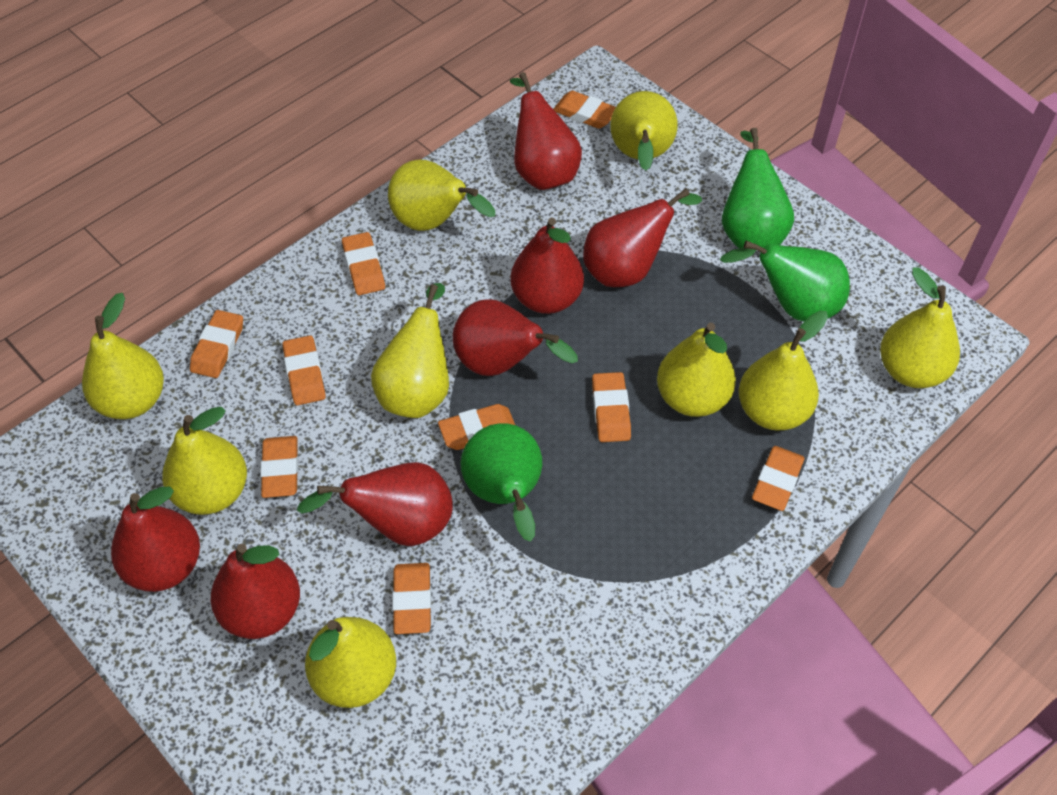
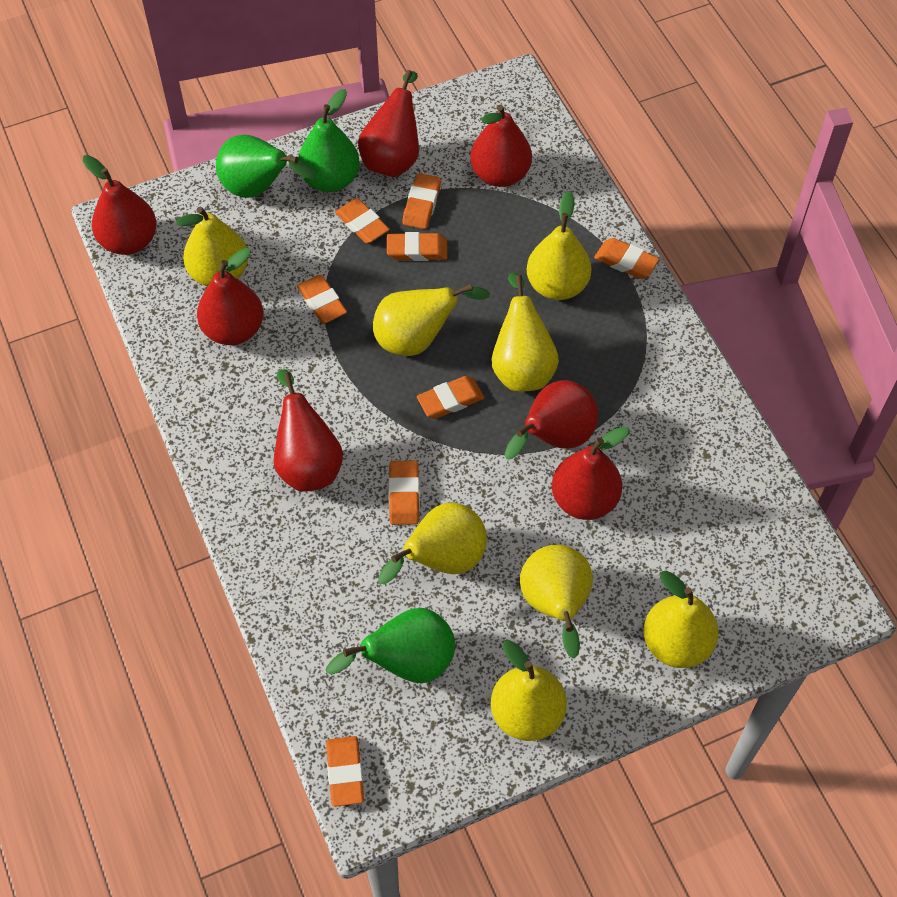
orange eraser: 9 -> 8
yellow pear: 9 -> 8

